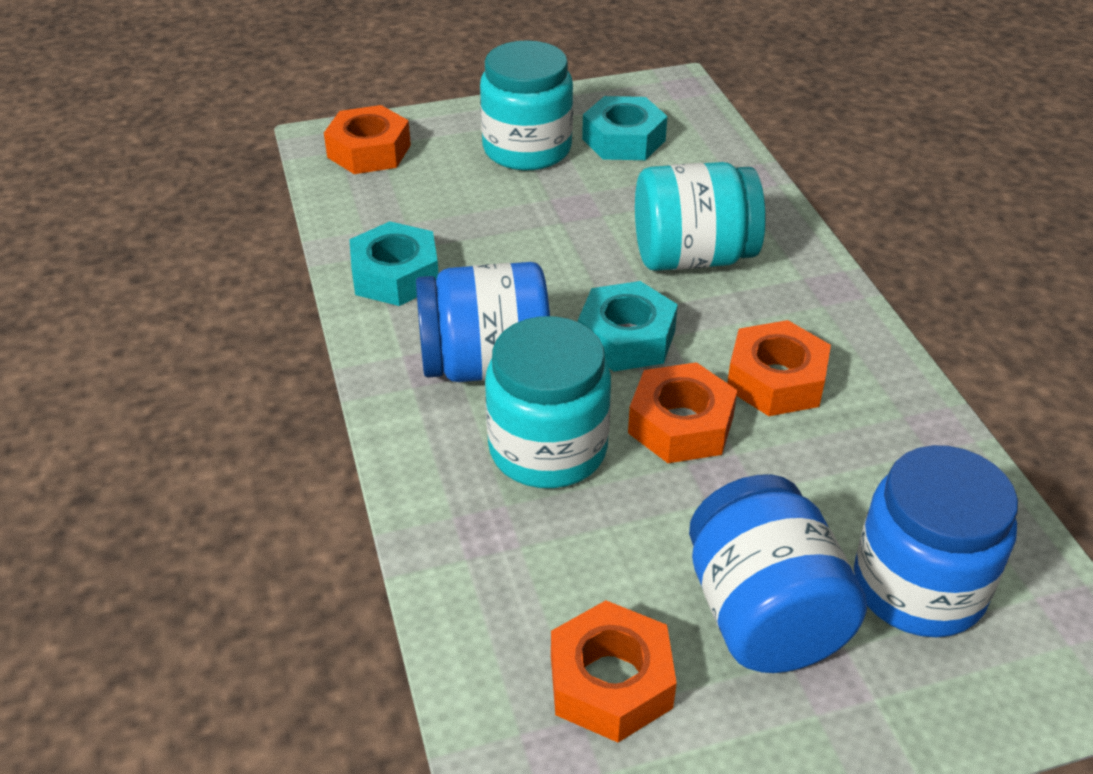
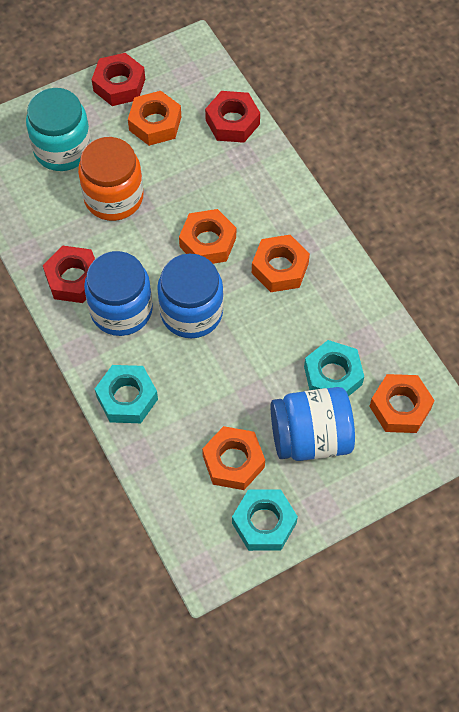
orange jar: 0 -> 1
orange nut: 4 -> 5
red nut: 0 -> 3
turquoise jar: 3 -> 1

